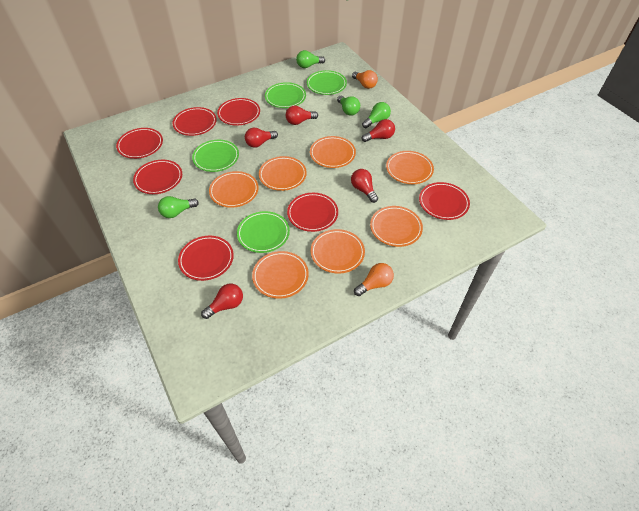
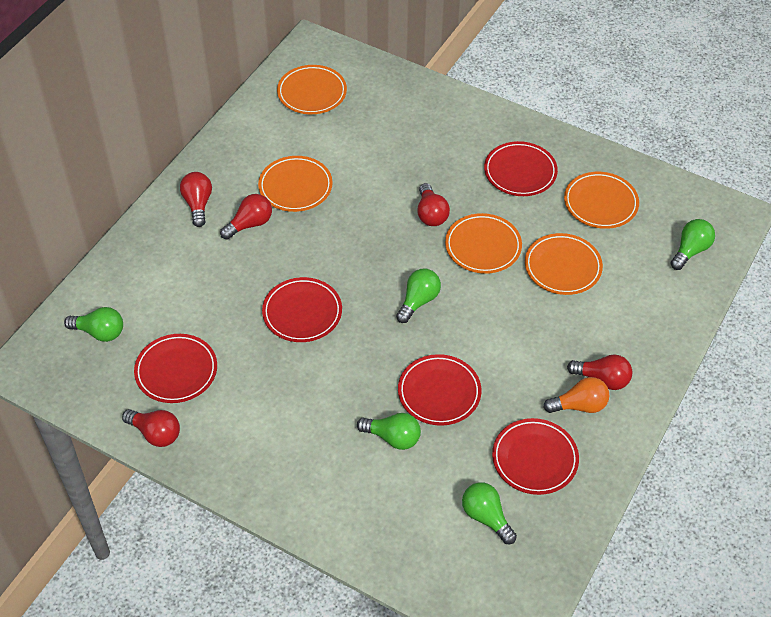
green light bulb: 4 -> 5
green plate: 4 -> 0
orange light bulb: 2 -> 1
orange plate: 7 -> 5
red plate: 7 -> 5

